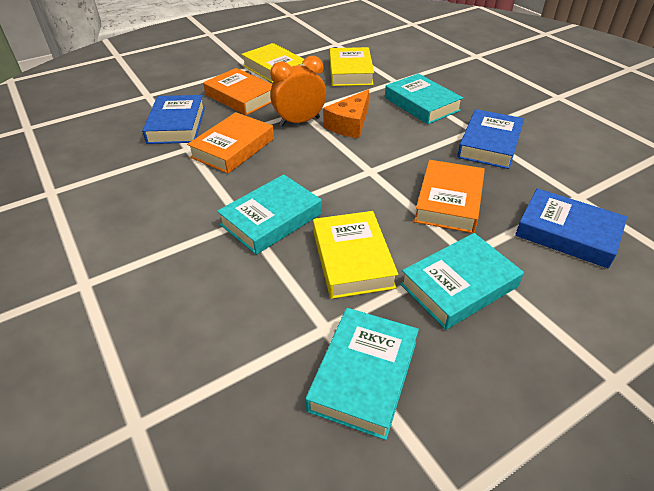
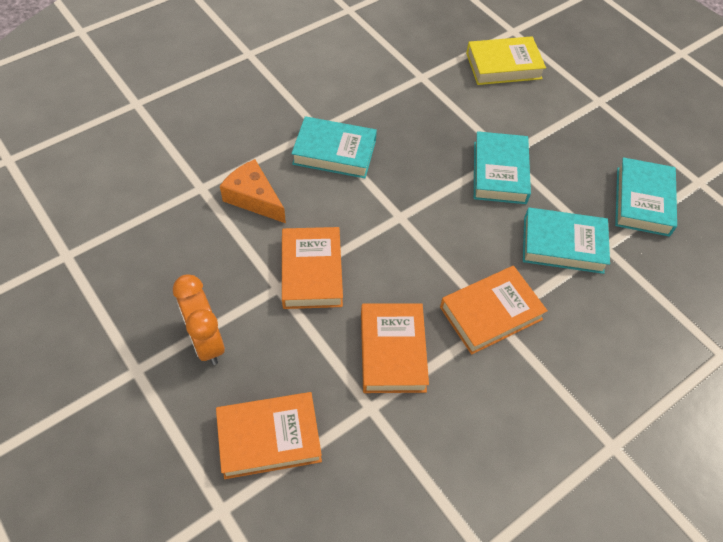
blue book: 3 -> 0
orange book: 3 -> 4
yellow book: 3 -> 1

